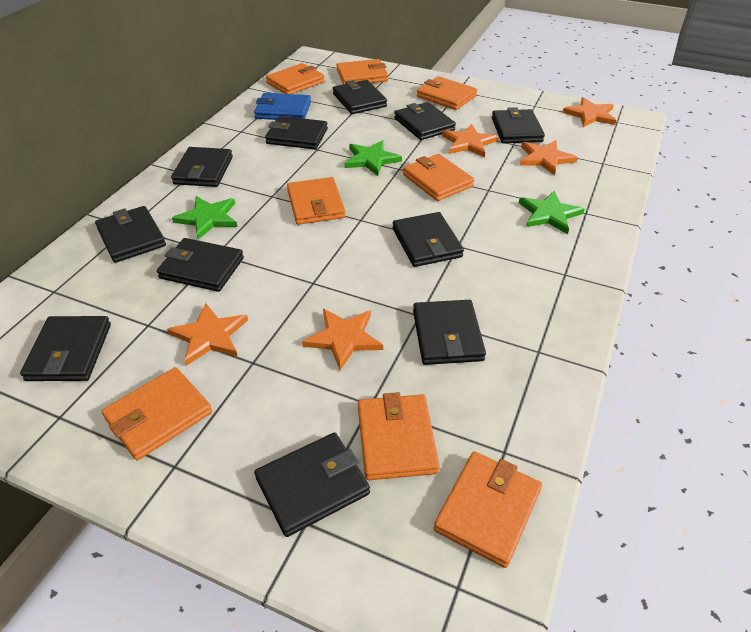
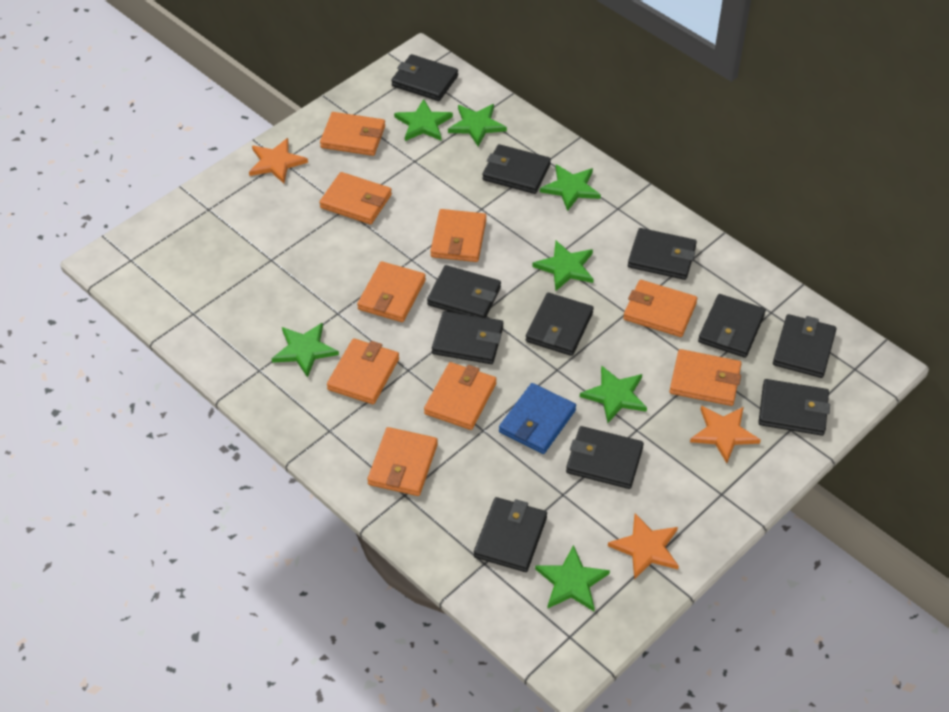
green star: 3 -> 7
orange star: 5 -> 3
orange wallet: 8 -> 9

